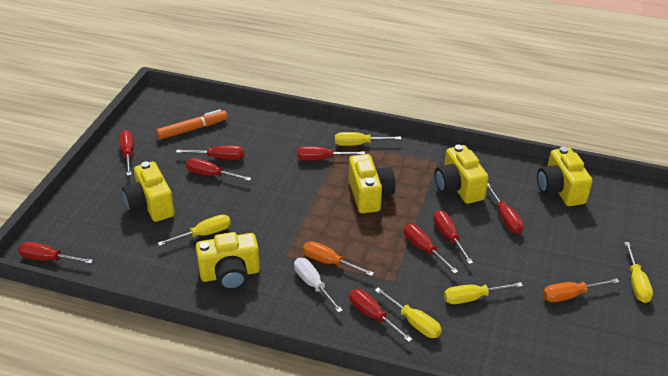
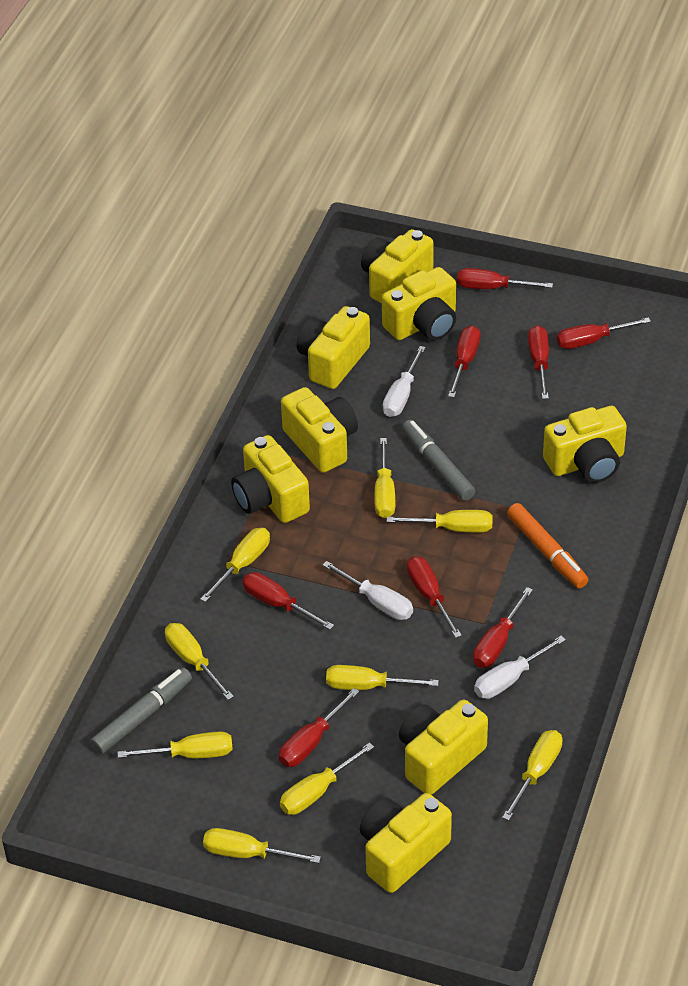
grey marker: 0 -> 2
orange screwdriver: 2 -> 0
red screwdriver: 9 -> 8
white screwdriver: 1 -> 3
yellow camera: 5 -> 8
yellow screwdriver: 5 -> 9

